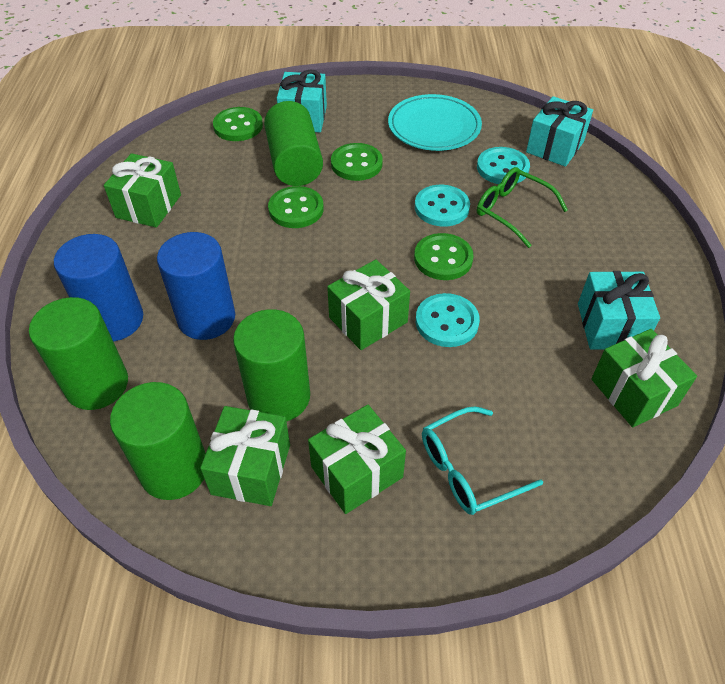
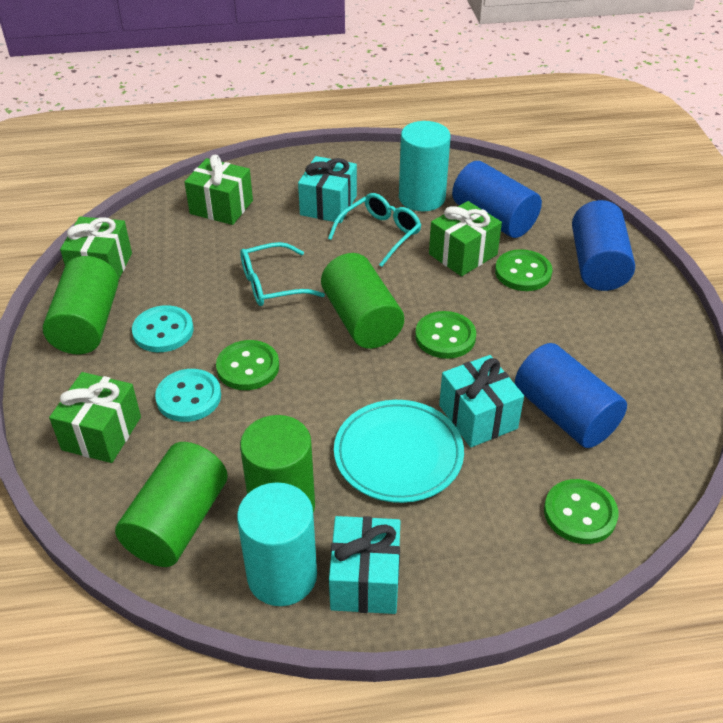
blue cylinder: 2 -> 3
green gift: 5 -> 4
green glasses: 1 -> 0
turquoise button: 3 -> 2
turquoise cylinder: 0 -> 2
turquoise glasses: 1 -> 2

